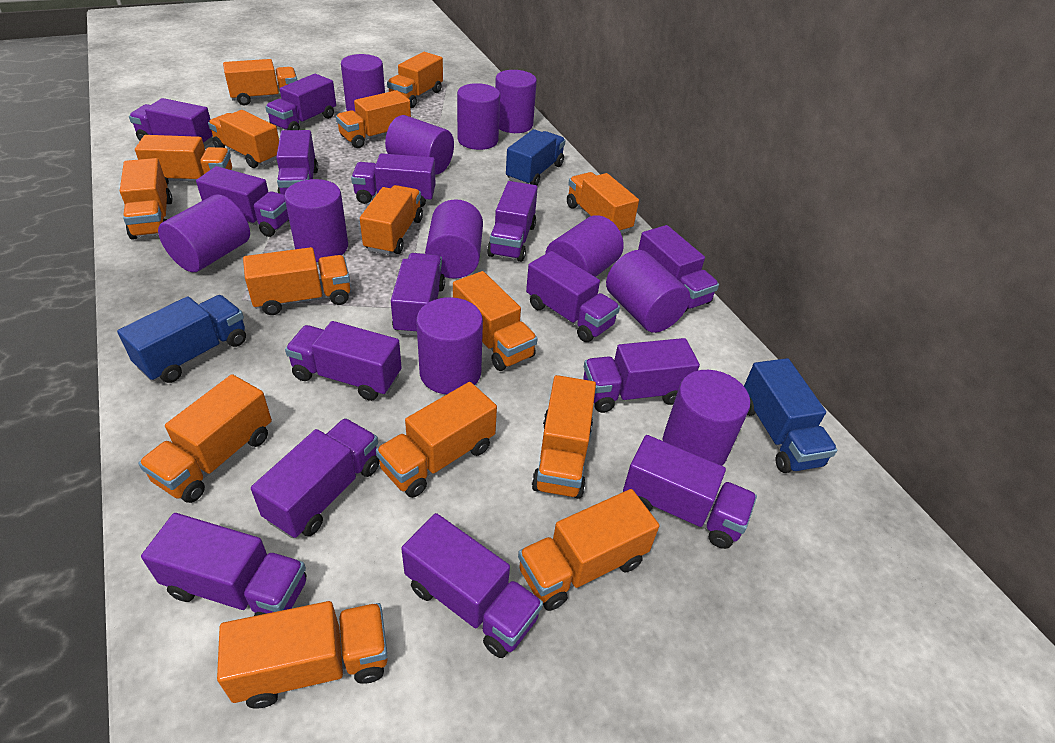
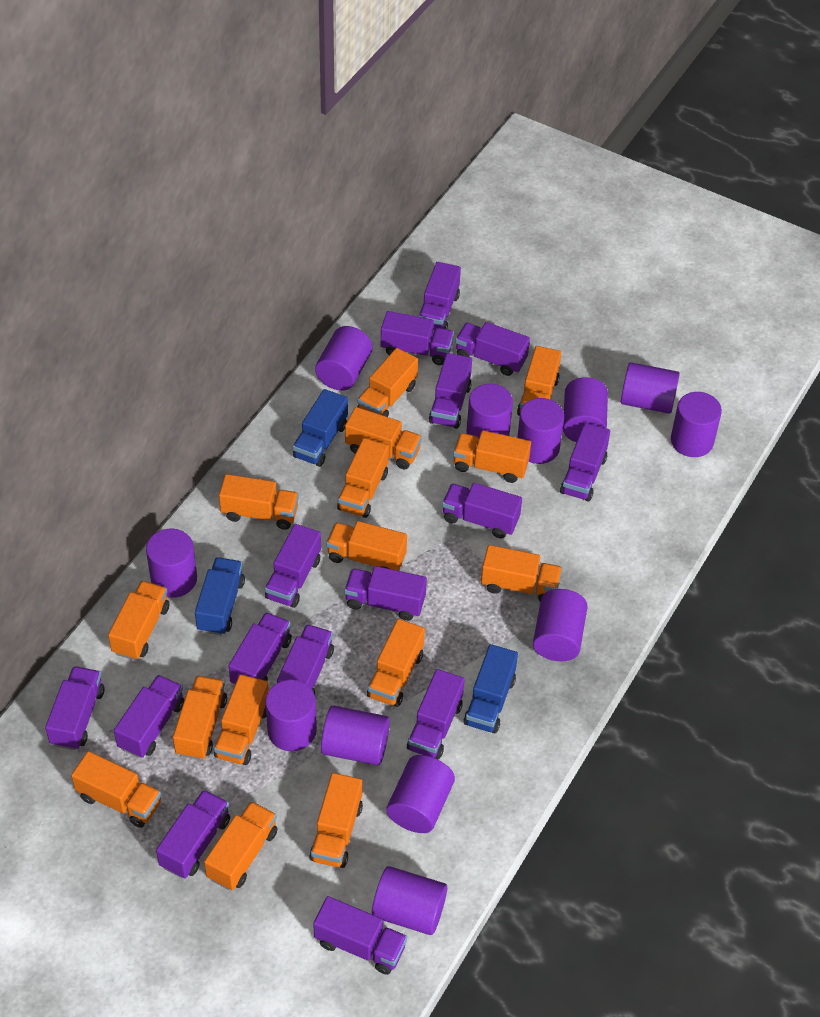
purple cylinder: 11 -> 12

